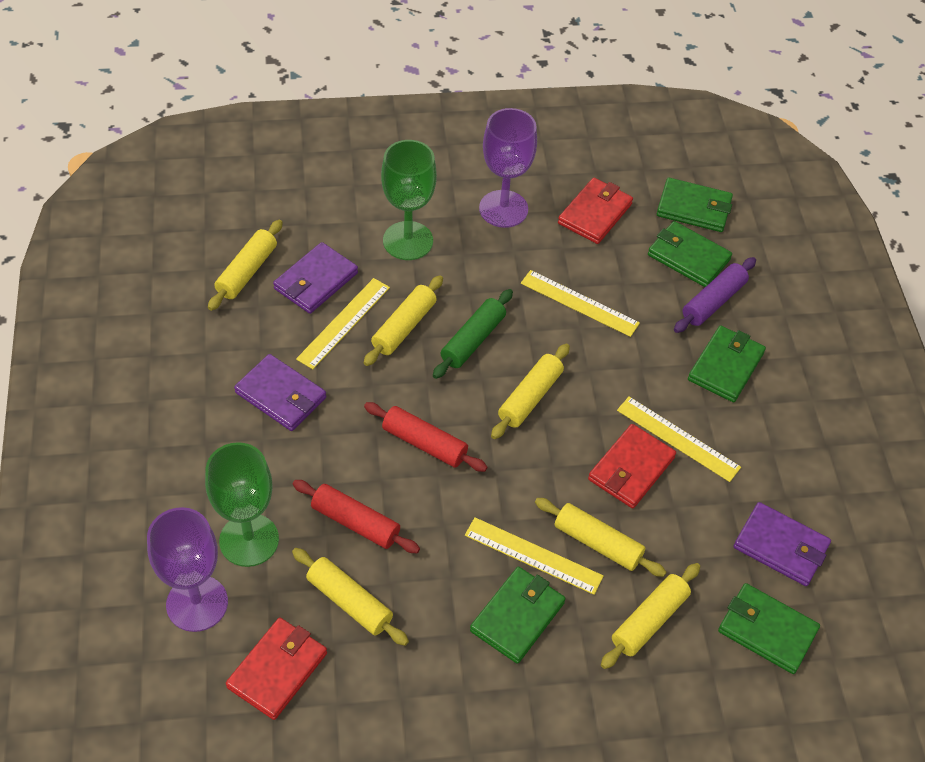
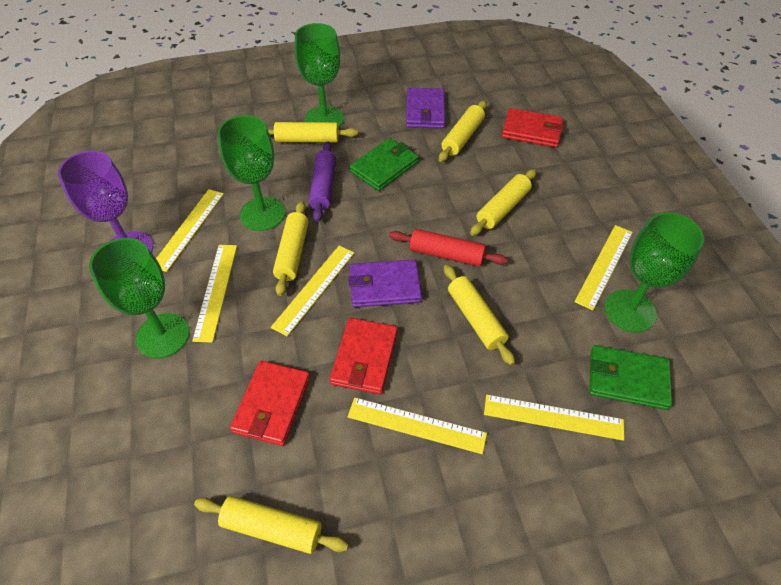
green goblet: 2 -> 4
green rolling pin: 1 -> 0
green wallet: 5 -> 2
purple goblet: 2 -> 1
purple wallet: 3 -> 2
red rolling pin: 2 -> 1
yellow ruler: 4 -> 6

